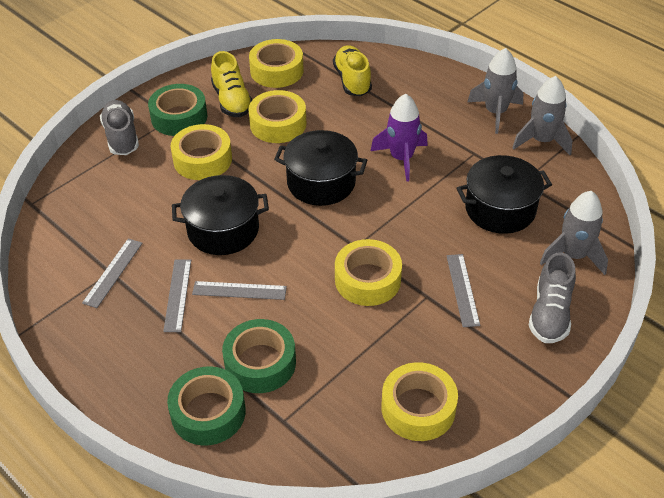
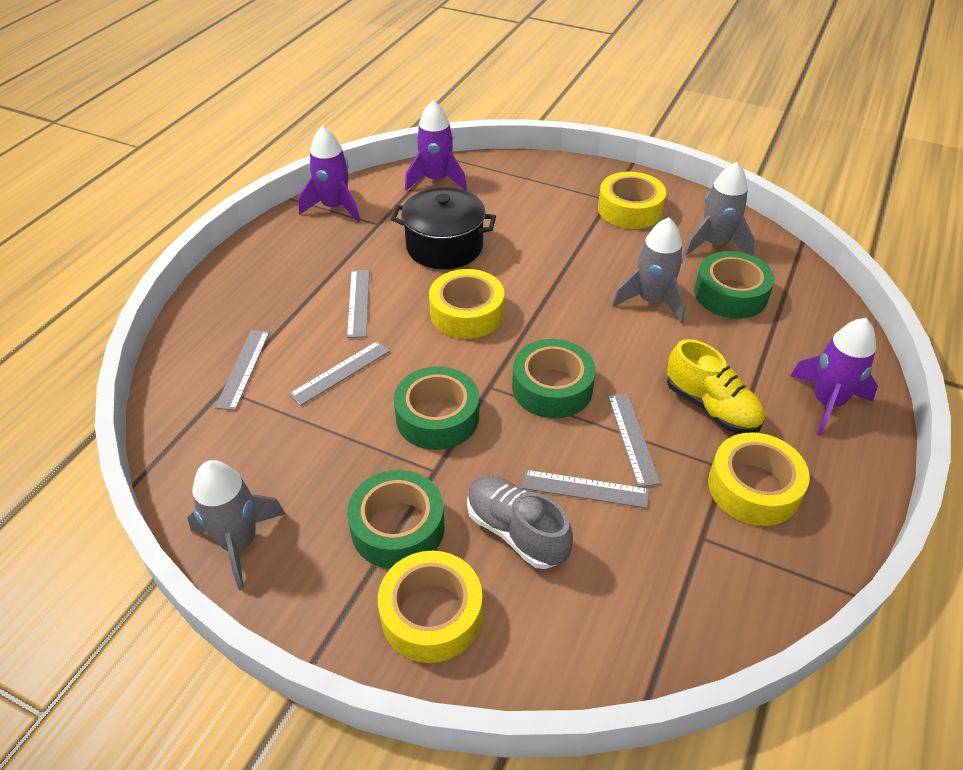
black pot: 3 -> 1
green tape: 3 -> 4
grey ruler: 4 -> 5
grey shoe: 2 -> 1
purple rocket: 1 -> 3
yellow shoe: 2 -> 1
yellow tape: 5 -> 4

